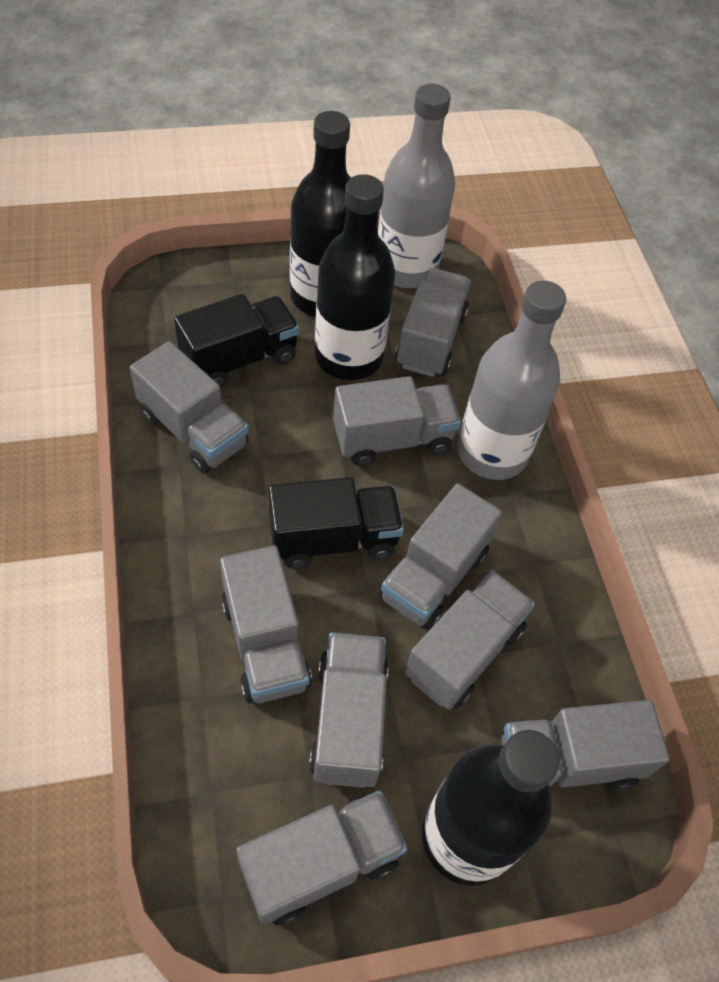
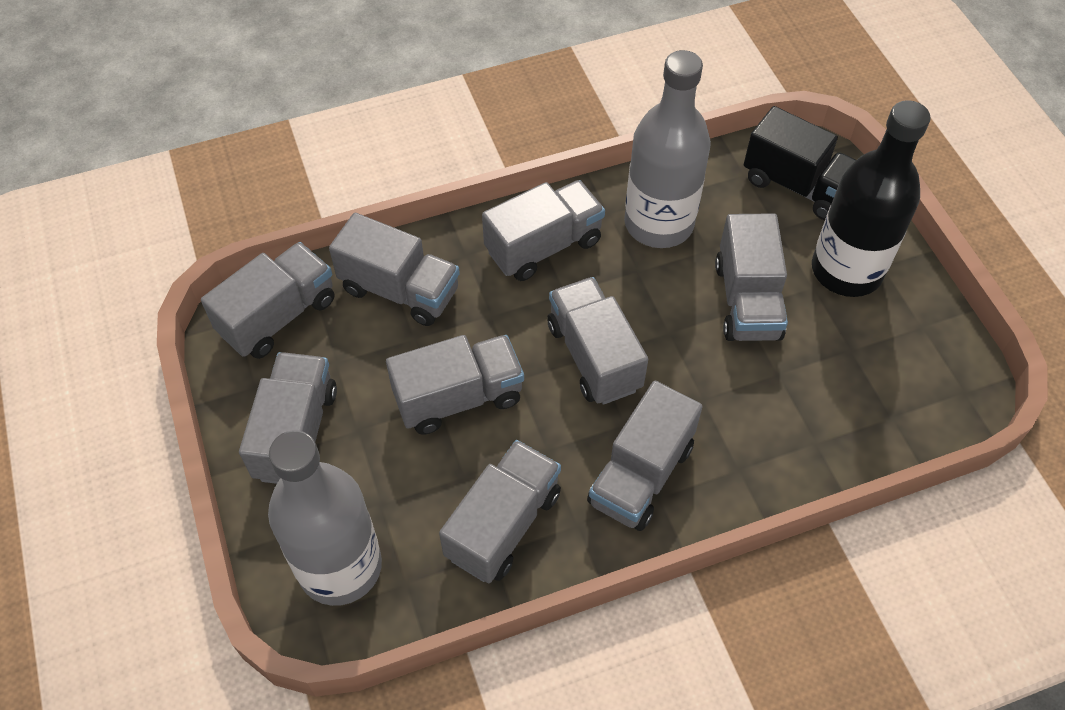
black bottle: 3 -> 1
black truck: 2 -> 1

